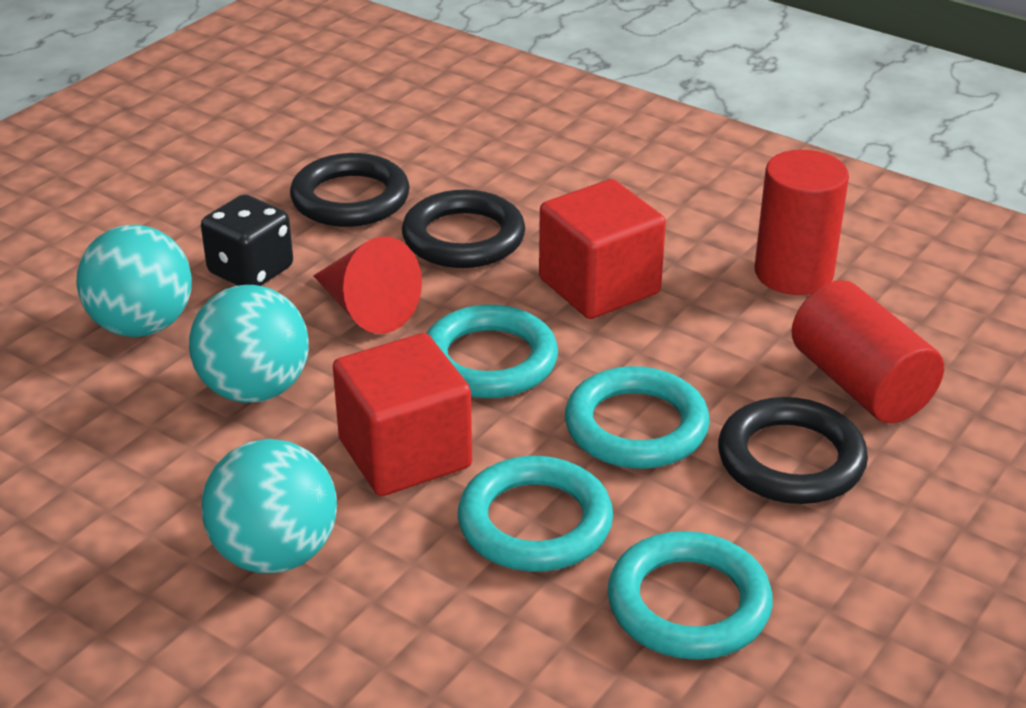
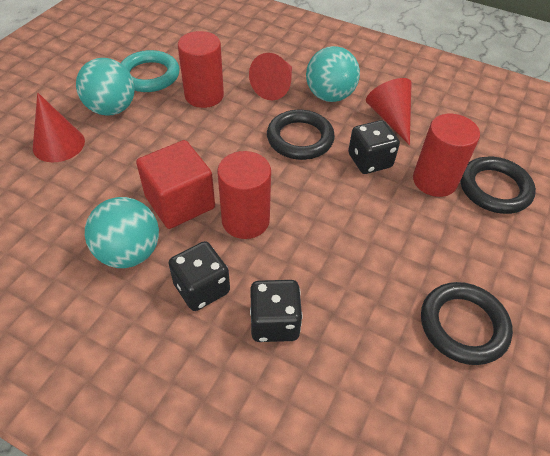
black dice: 1 -> 3
red cone: 1 -> 3
red cube: 2 -> 1
red cylinder: 2 -> 3
turquoise ring: 4 -> 1

